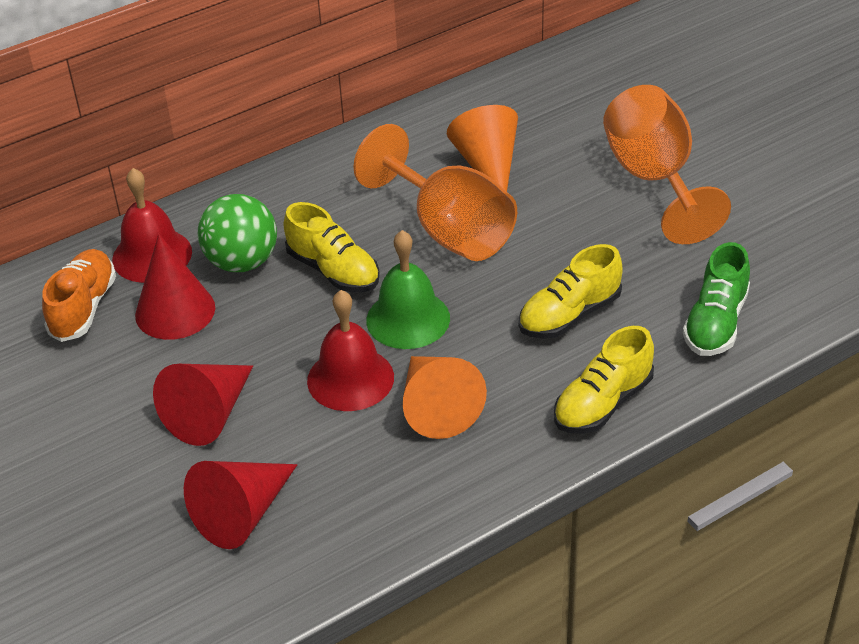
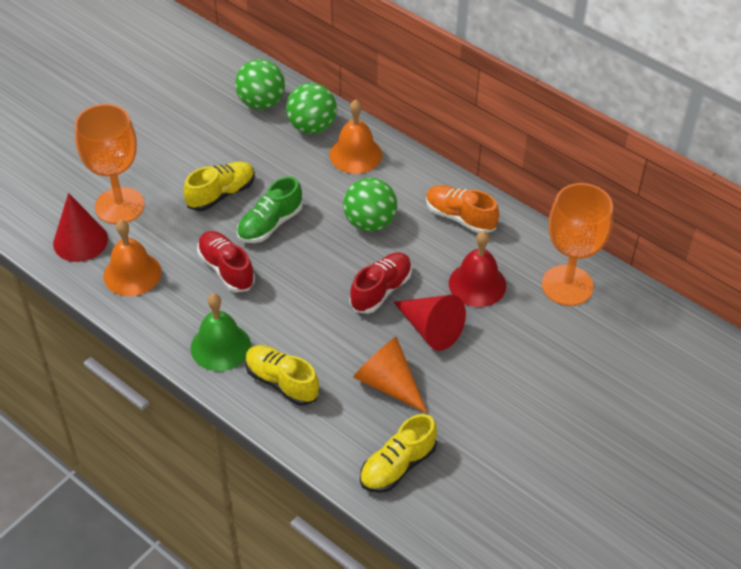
green ball: 1 -> 3
orange bell: 0 -> 2
orange cone: 2 -> 1
red bell: 2 -> 1
red cone: 3 -> 2
red shoe: 0 -> 2

